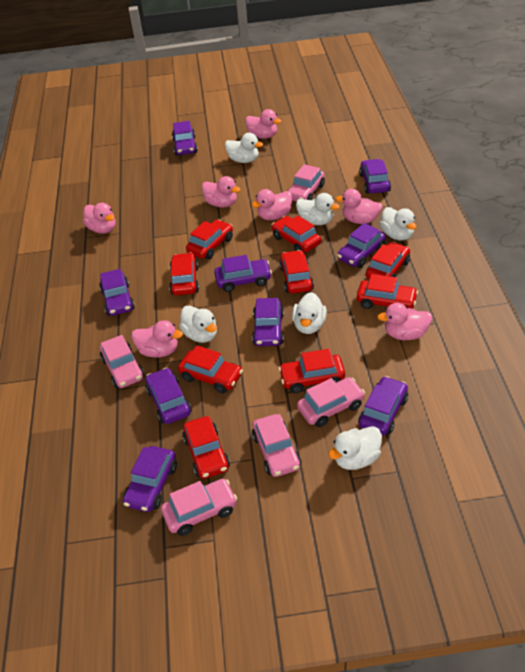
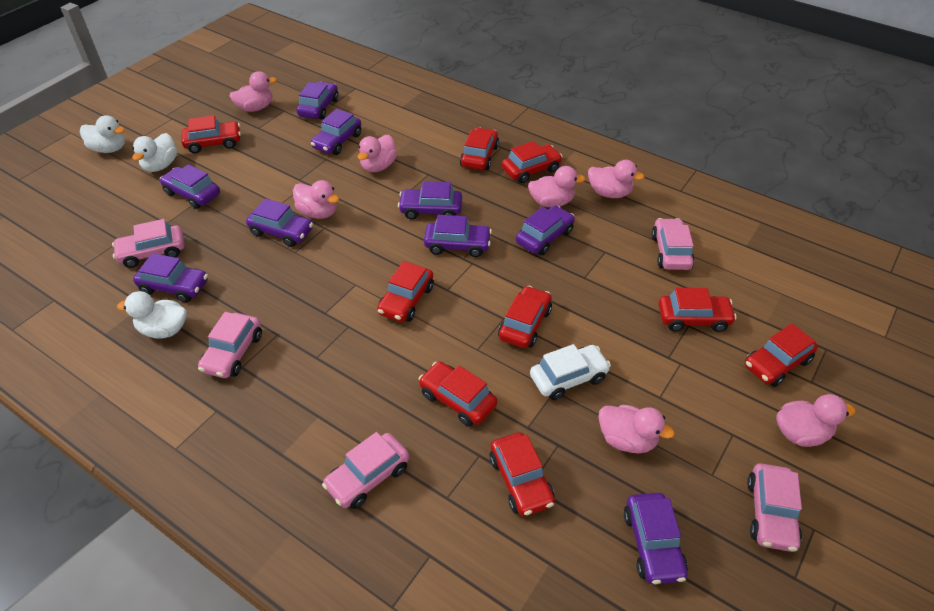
white car: 0 -> 1
white duck: 6 -> 3

